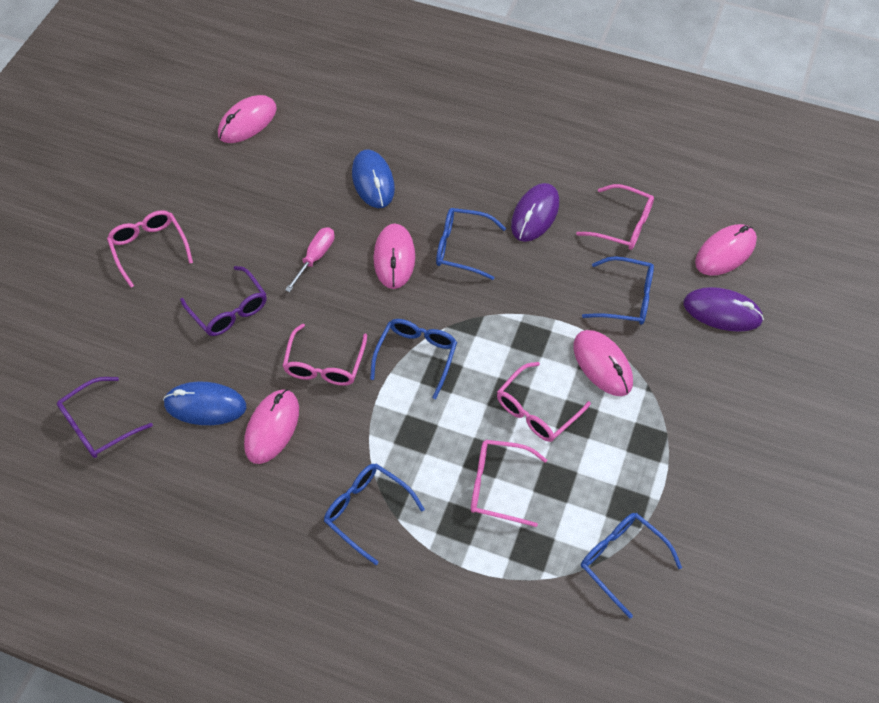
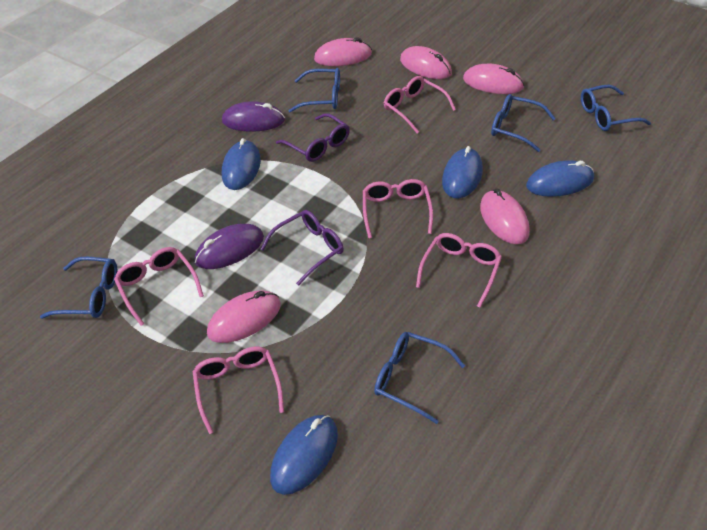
blue mouse: 2 -> 4
pink screwdriver: 1 -> 0

